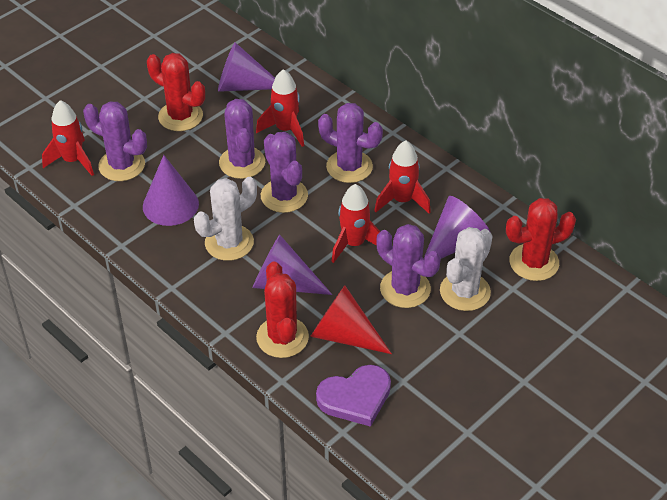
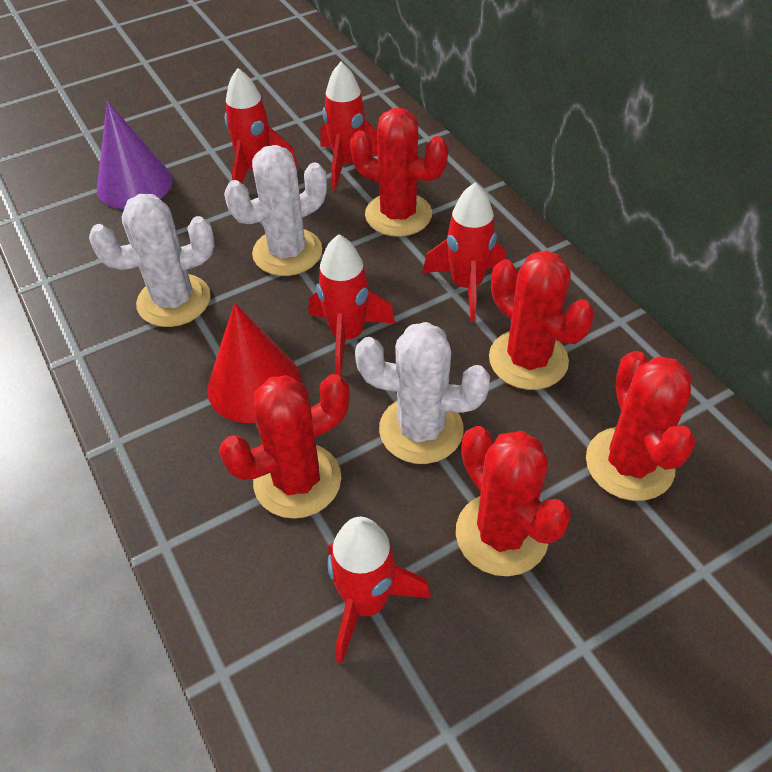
purple cactus: 5 -> 0
purple cone: 4 -> 1
purple heart: 1 -> 0
red cactus: 3 -> 5
red rocket: 4 -> 5
white cactus: 2 -> 3

